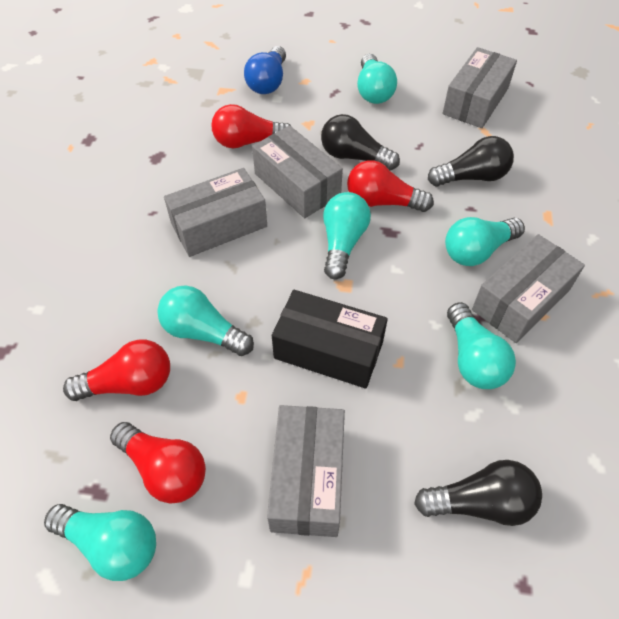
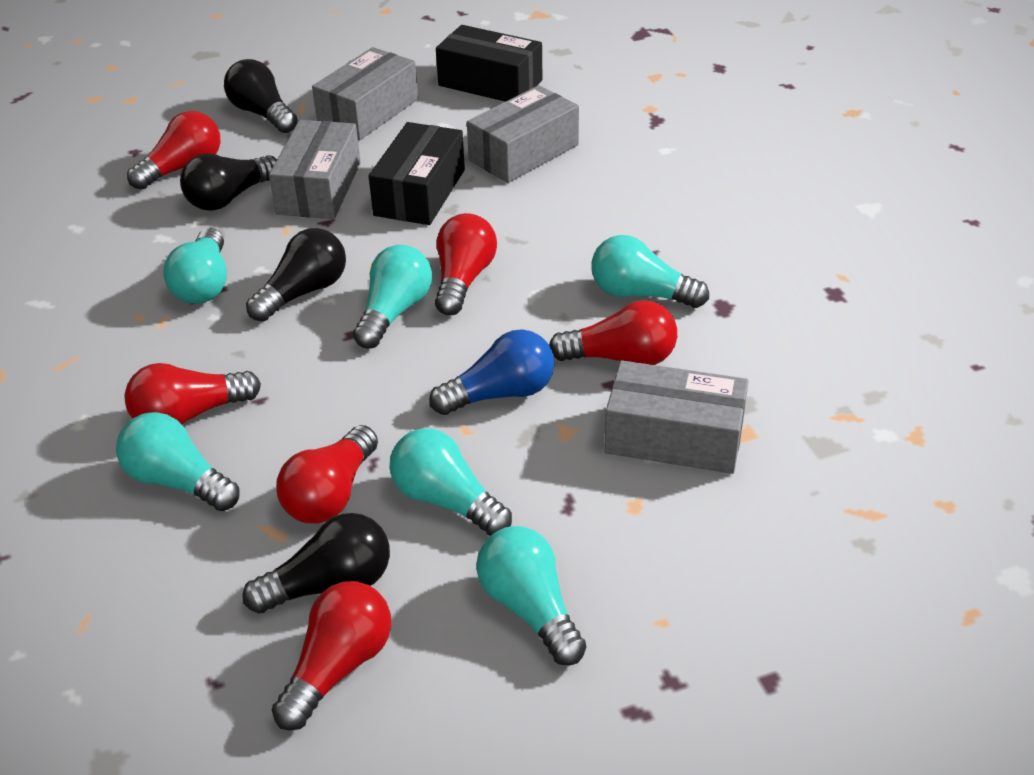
black box: 1 -> 2
black light bulb: 3 -> 4
grey box: 5 -> 4
red light bulb: 4 -> 6

